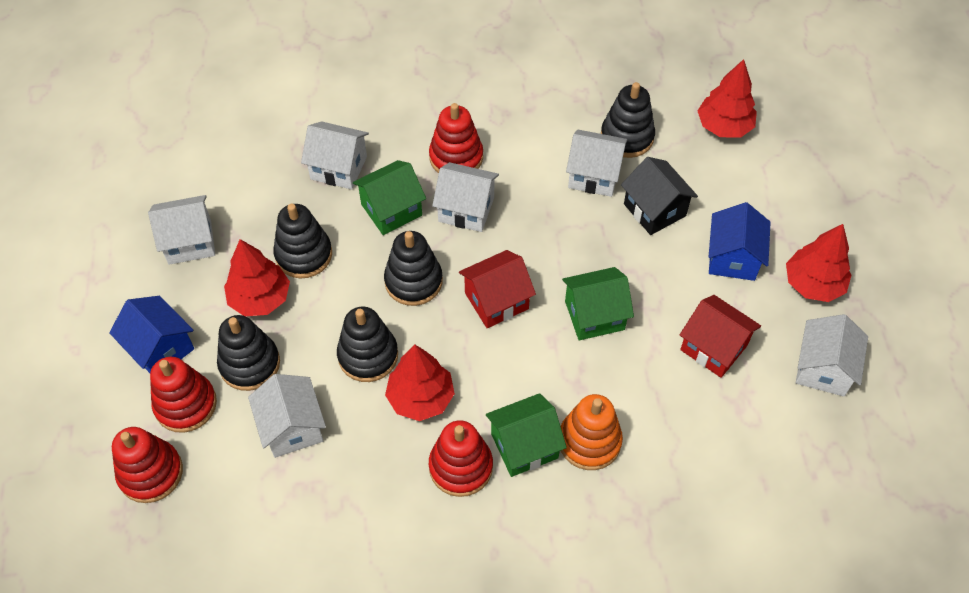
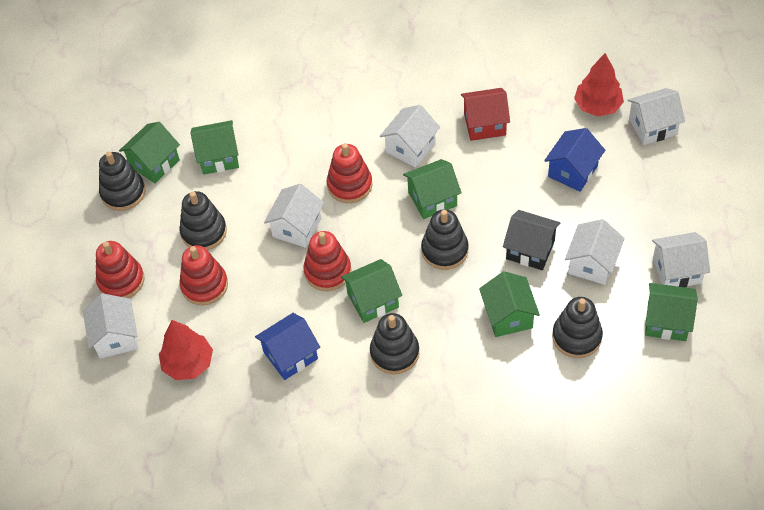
green house: 3 -> 6
orange stacking toy: 1 -> 0
red house: 2 -> 1
red tree: 4 -> 2

